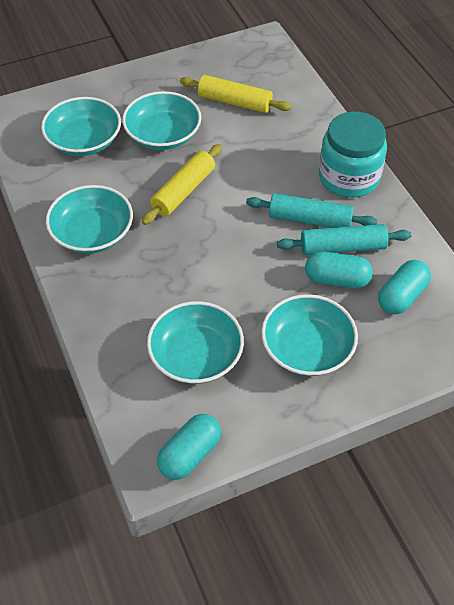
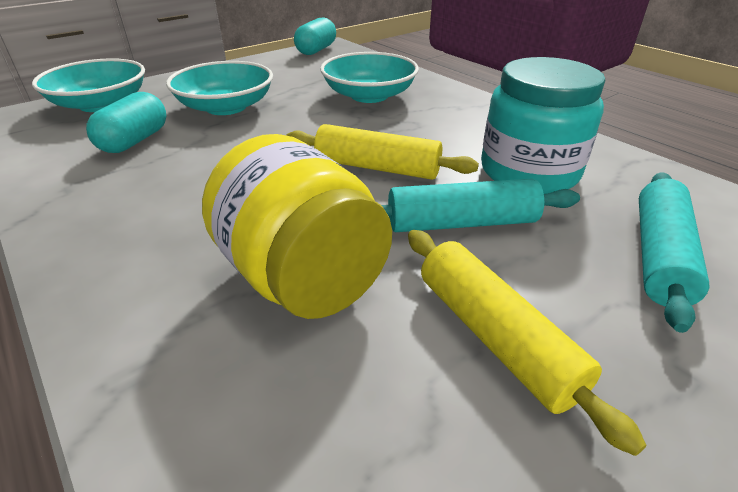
turquoise bowl: 5 -> 3
turquoise capsule: 3 -> 2
yellow jar: 0 -> 1

